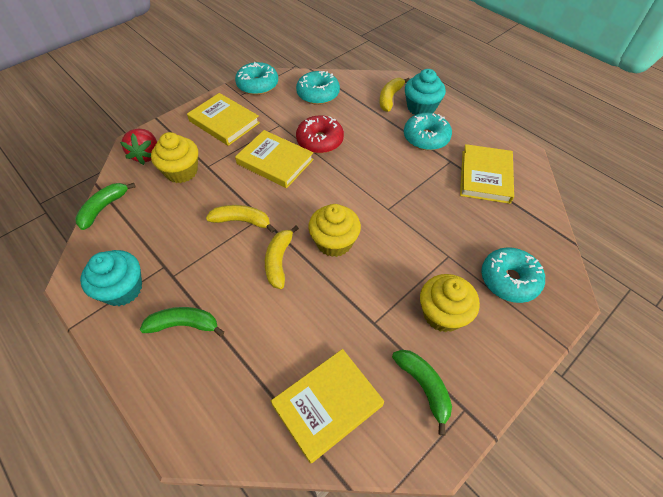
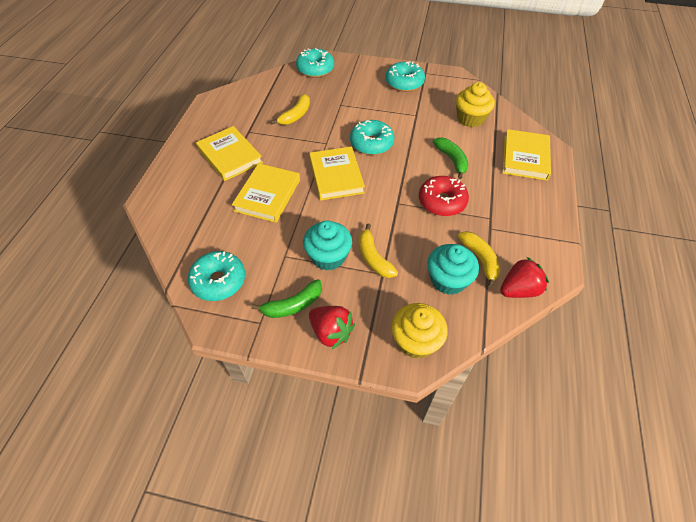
green banana: 3 -> 2
red strawberry: 1 -> 2
yellow cupcake: 3 -> 2

